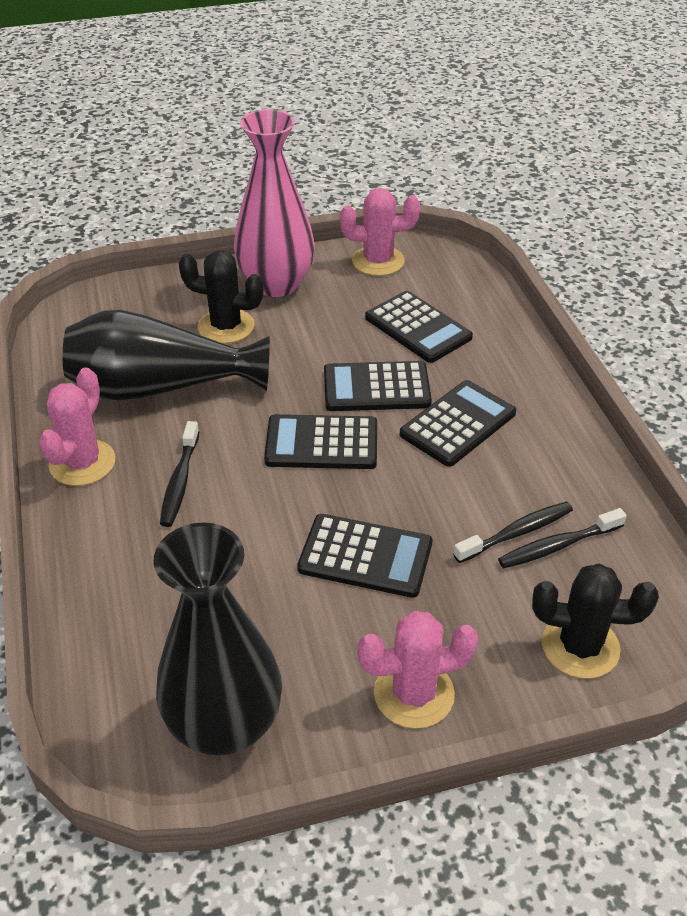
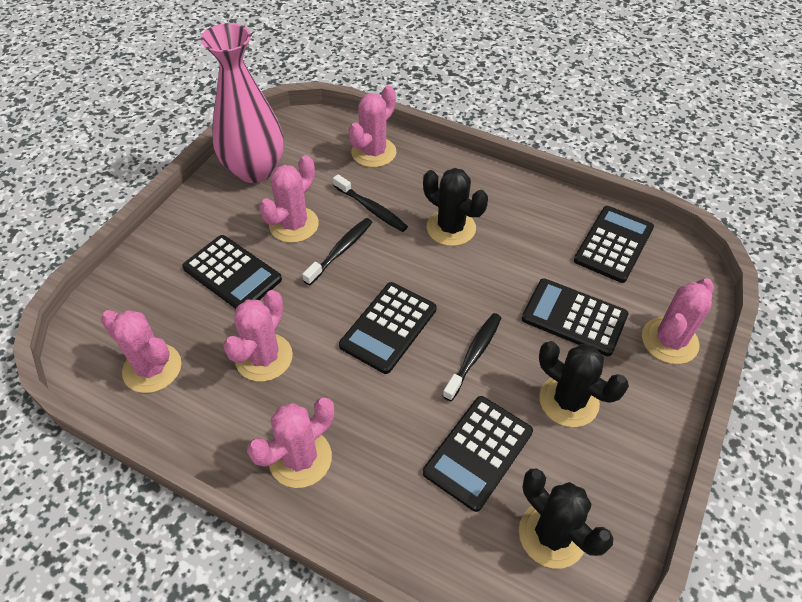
black cactus: 2 -> 3
black vase: 2 -> 0
pink cactus: 3 -> 6

